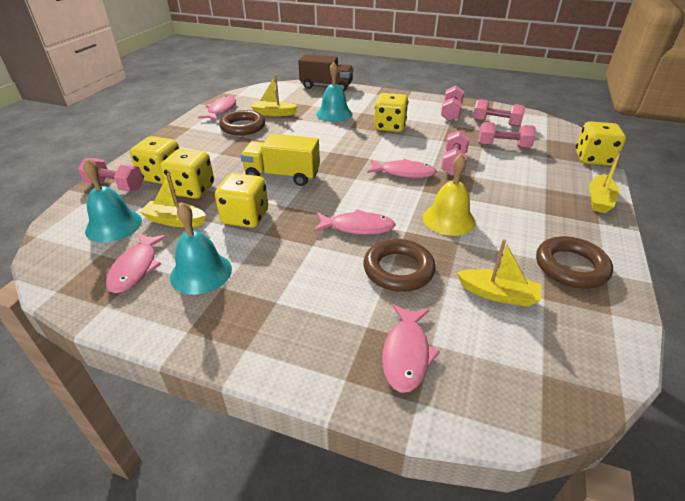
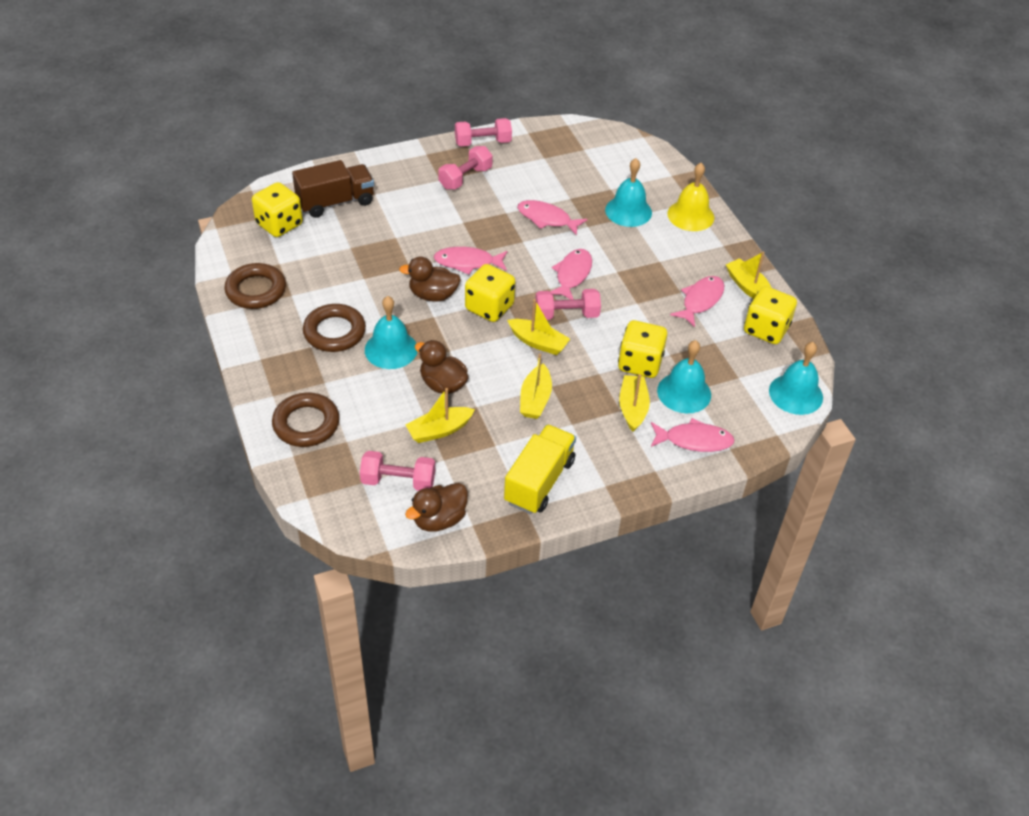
brown duck: 0 -> 3
pink dumbbell: 5 -> 4
turquoise bell: 3 -> 4
yellow boat: 4 -> 5
yellow dice: 5 -> 4

